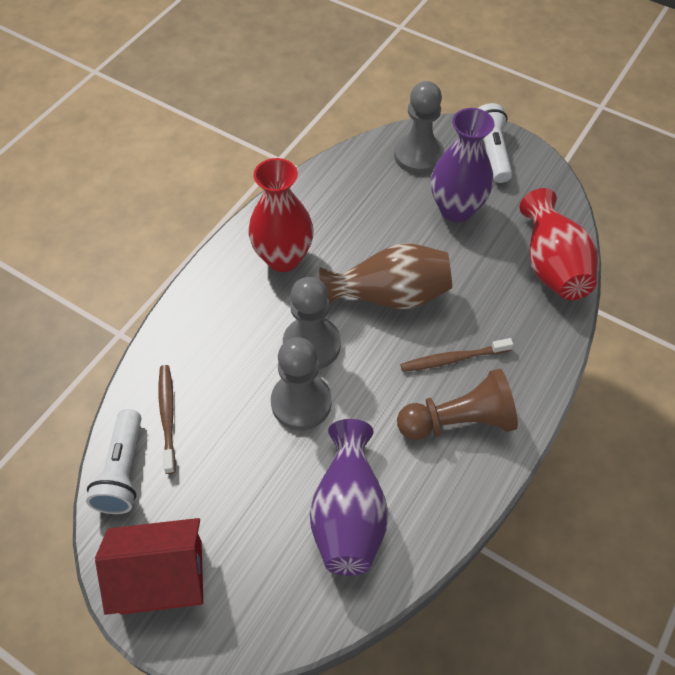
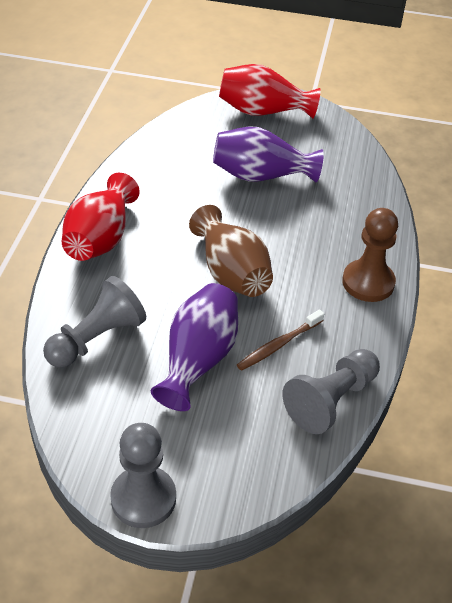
brown toothbrush: 2 -> 1
red house: 1 -> 0
white flashlight: 2 -> 0

